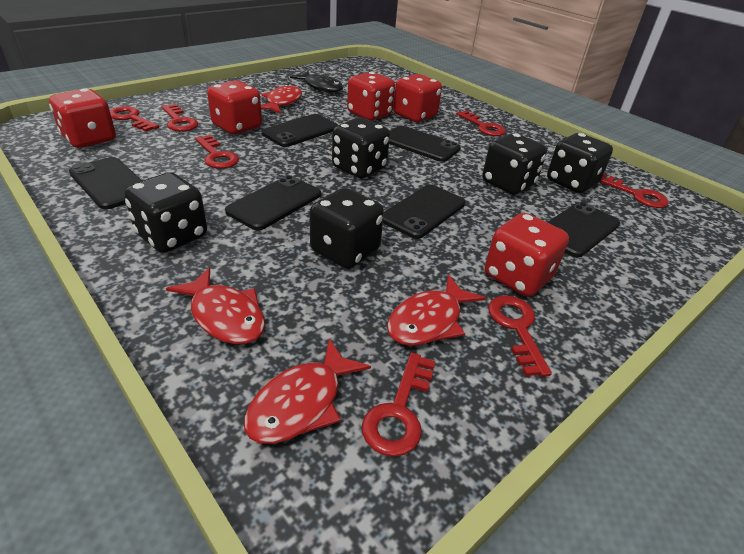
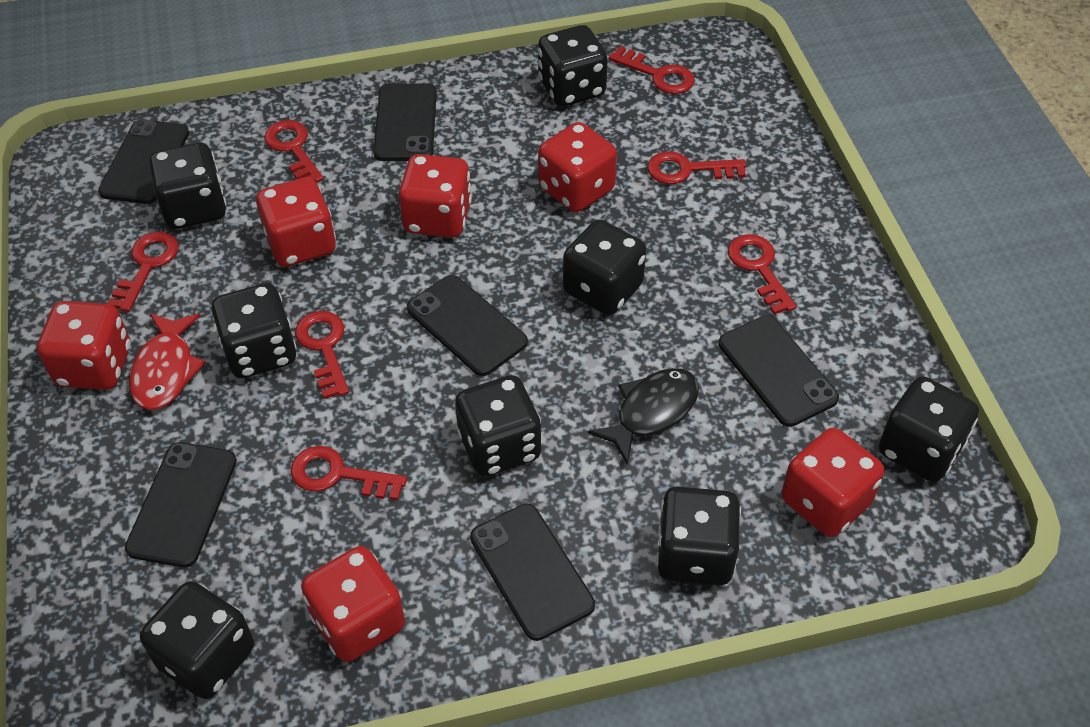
black dice: 5 -> 8
red dice: 5 -> 6
red fish: 4 -> 1

